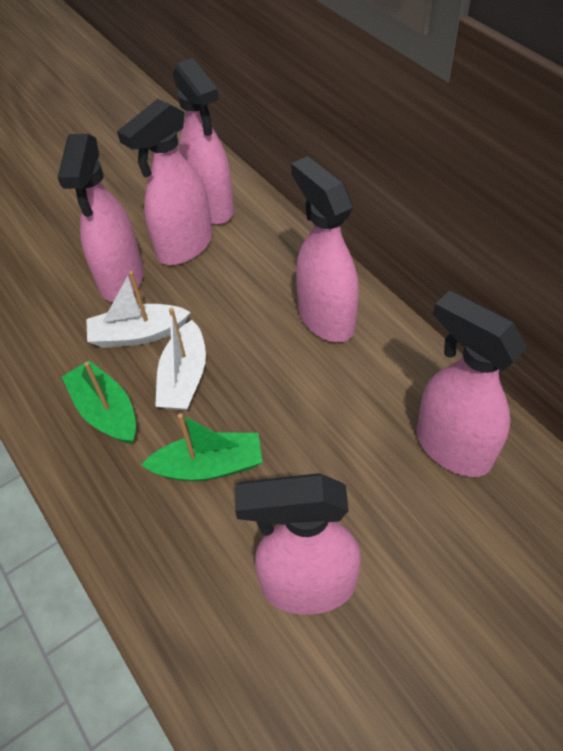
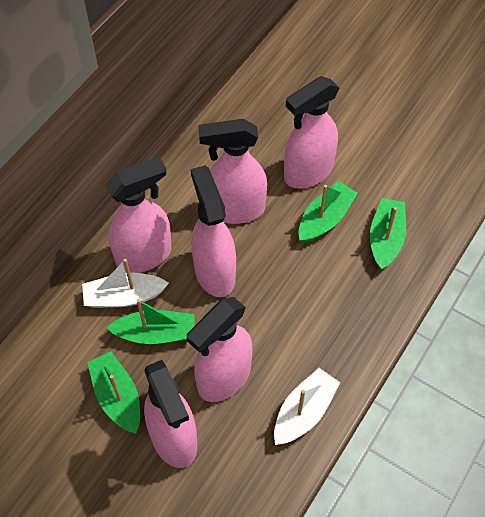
green boat: 2 -> 4

